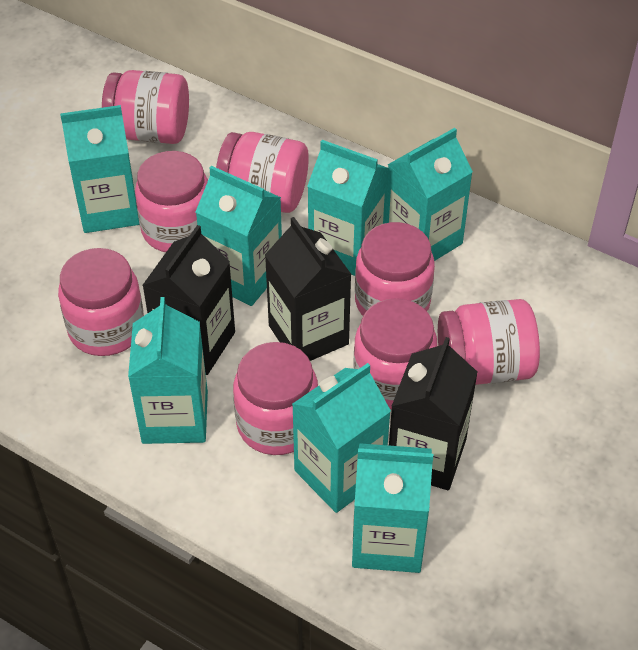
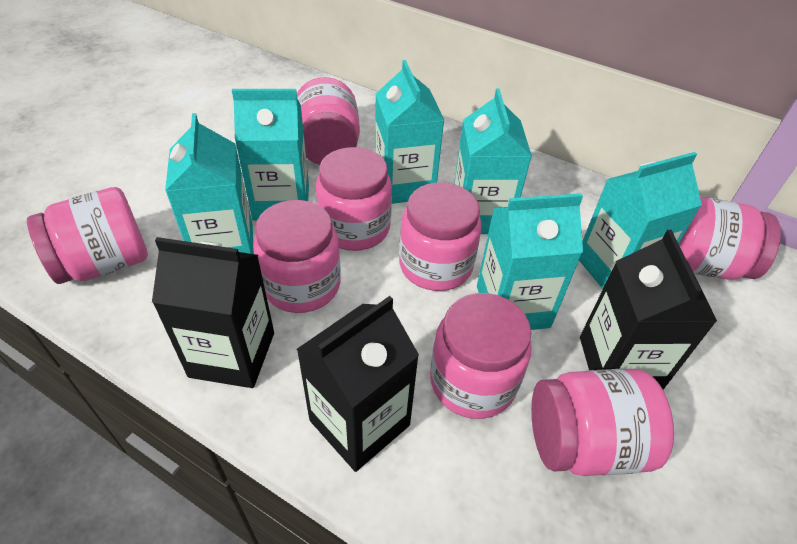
turquoise carton: 7 -> 6

